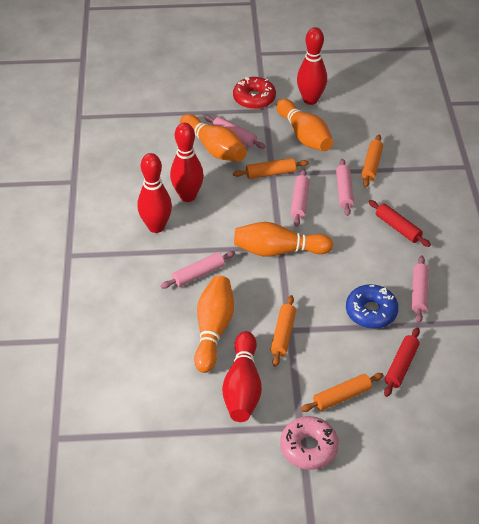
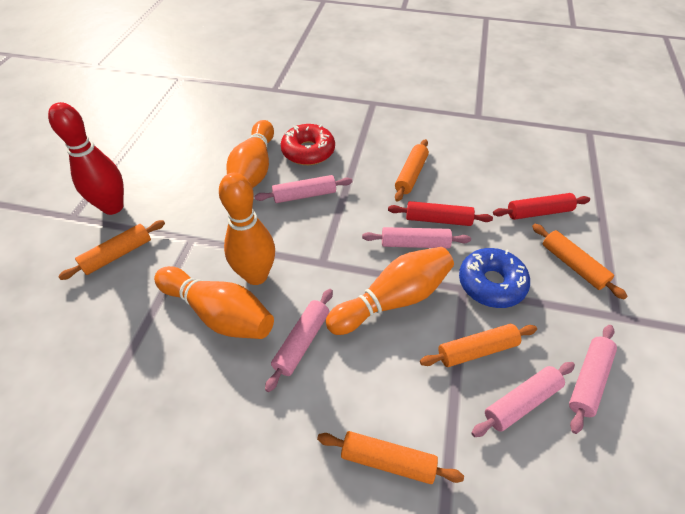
orange rolling pin: 4 -> 5
pink donut: 1 -> 0
red bowling pin: 4 -> 1

